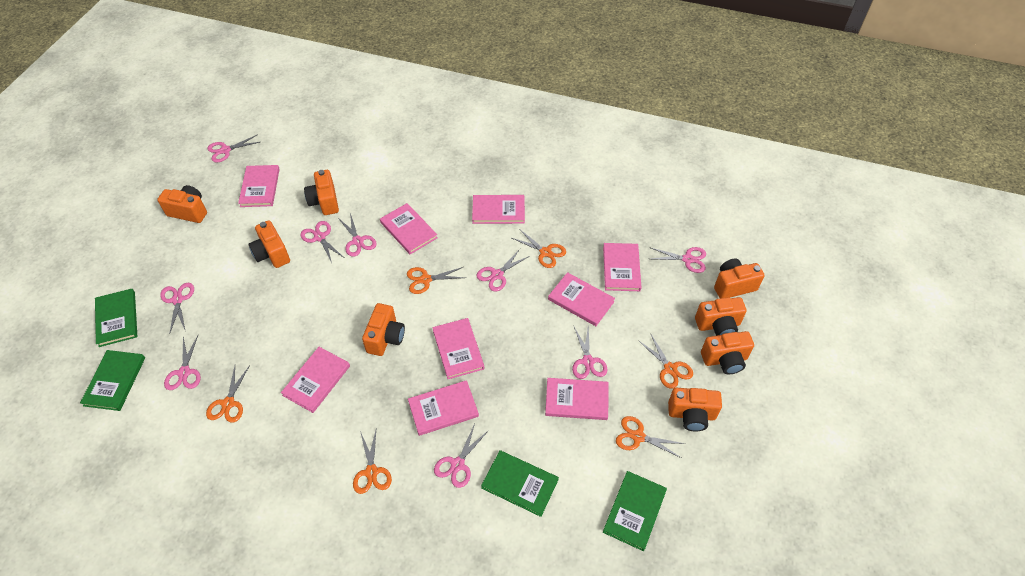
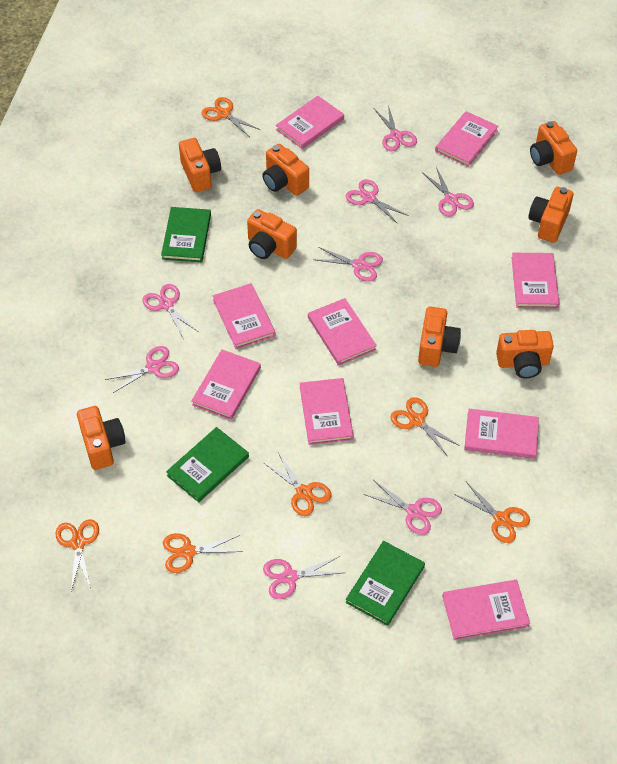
green book: 4 -> 3
pink scissors: 9 -> 8

